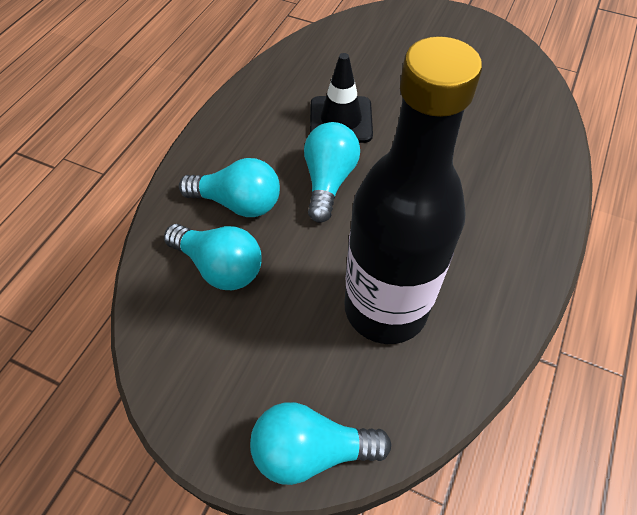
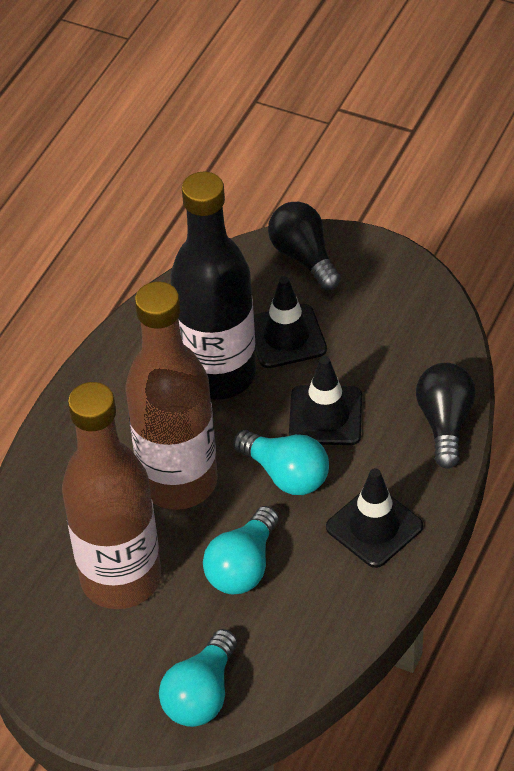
black light bulb: 0 -> 2
black traffic cone: 1 -> 3
brown bottle: 0 -> 2
turquoise light bulb: 4 -> 3

